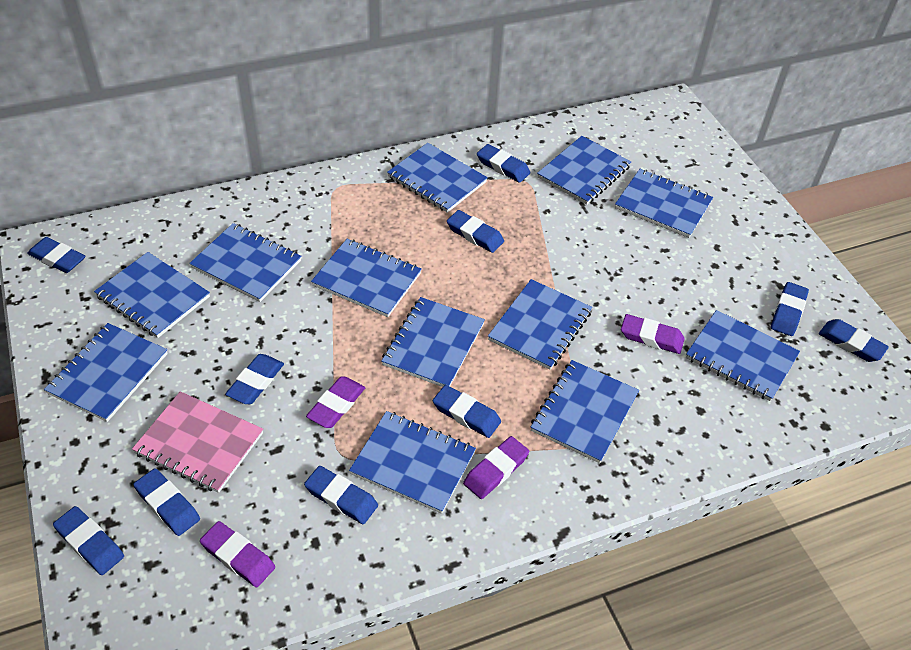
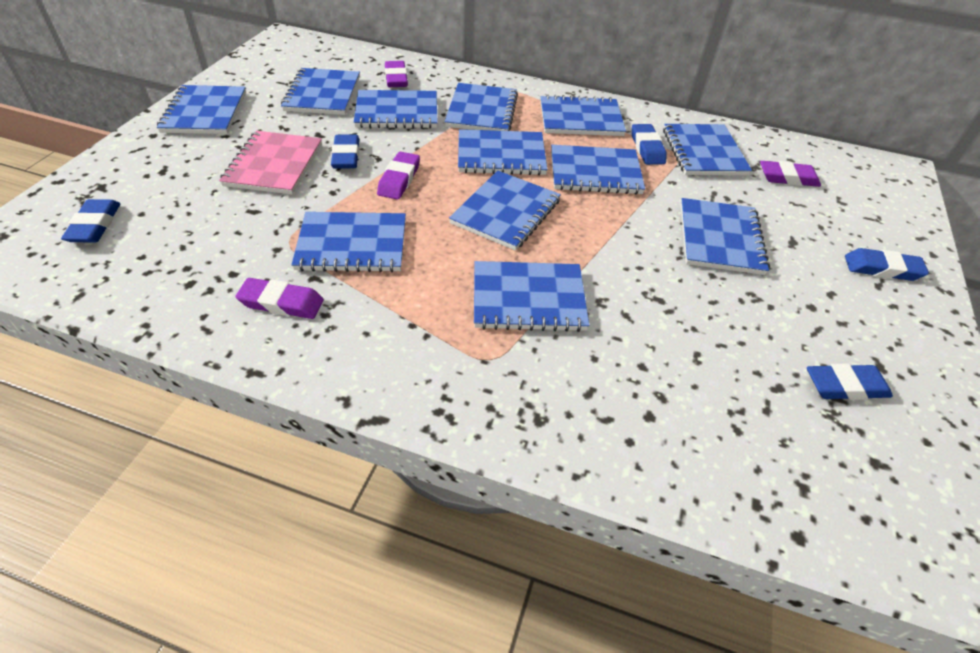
blue eraser: 10 -> 5

